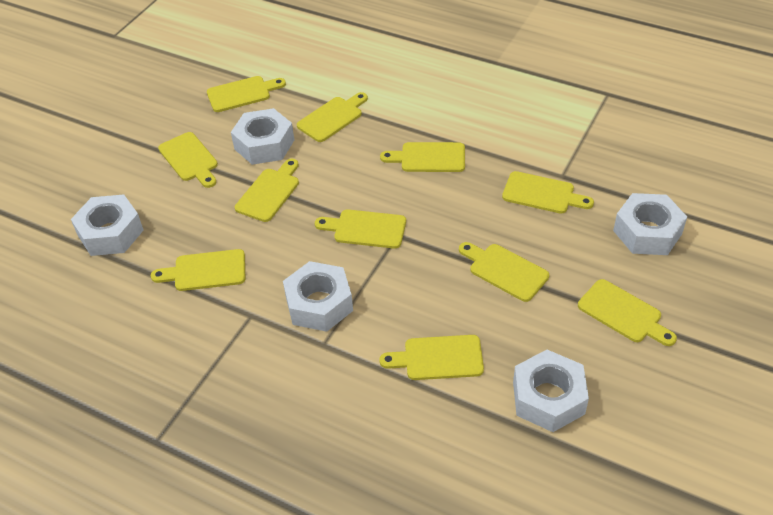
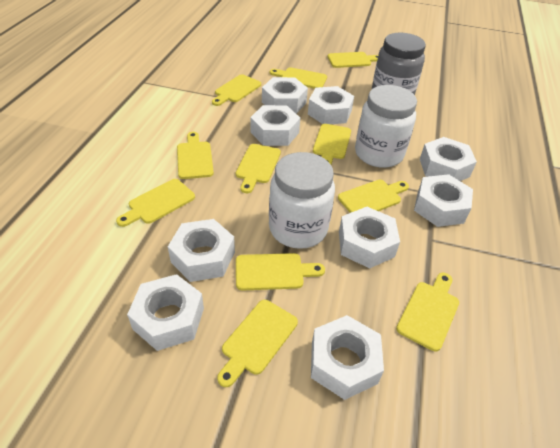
grey jar: 0 -> 1
white jar: 0 -> 2
white nut: 5 -> 9

